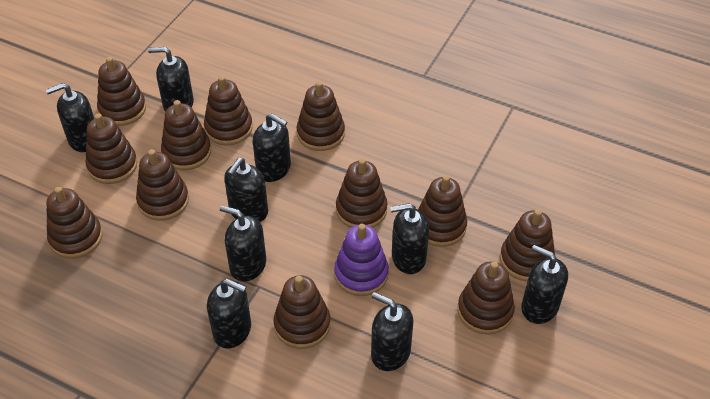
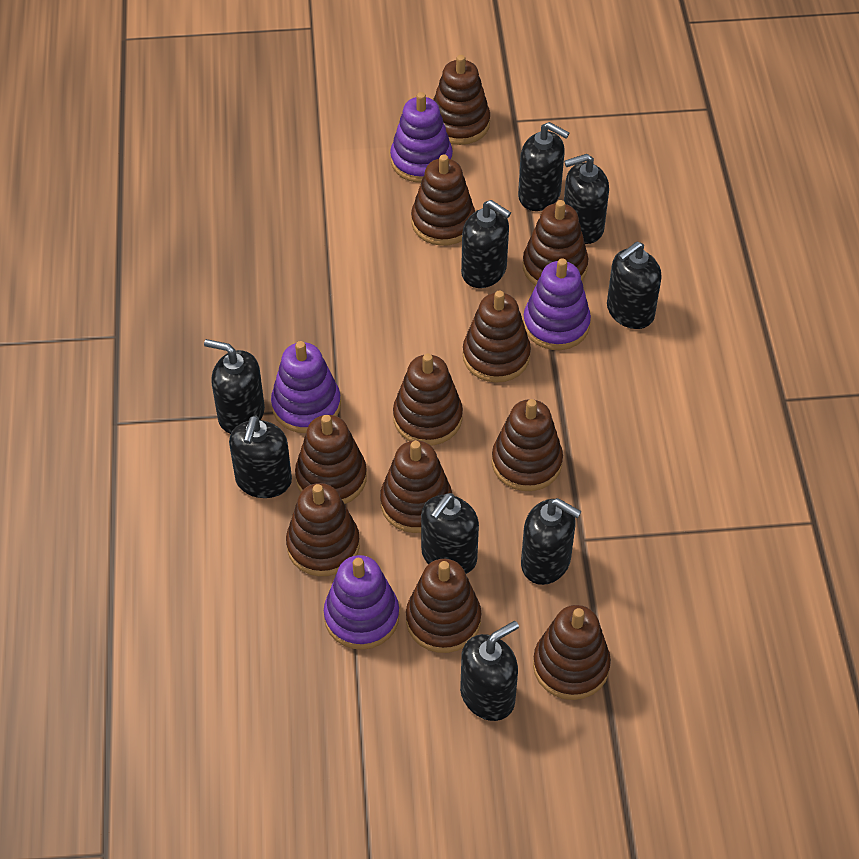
brown stacking toy: 12 -> 11
purple stacking toy: 1 -> 4

